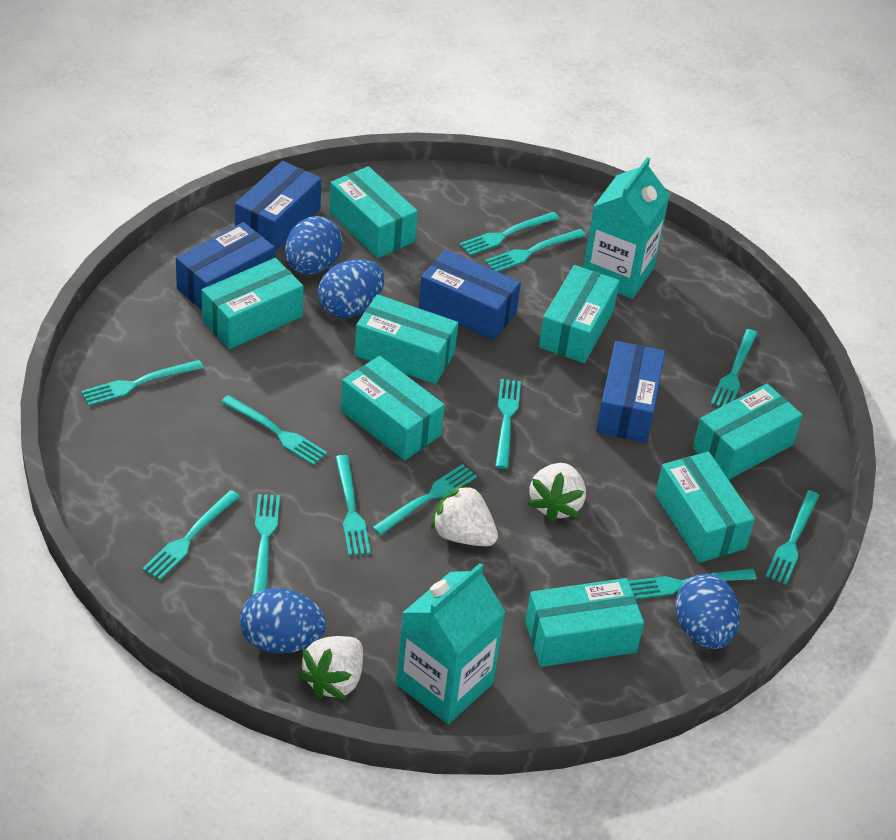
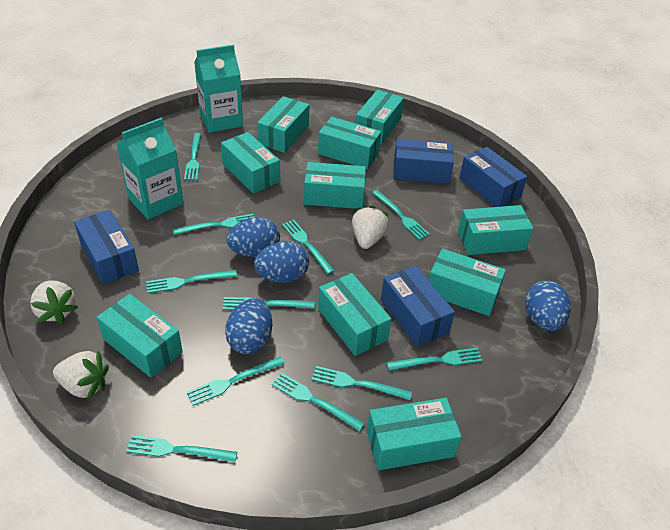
turquoise box: 8 -> 10
turquoise fork: 12 -> 11

